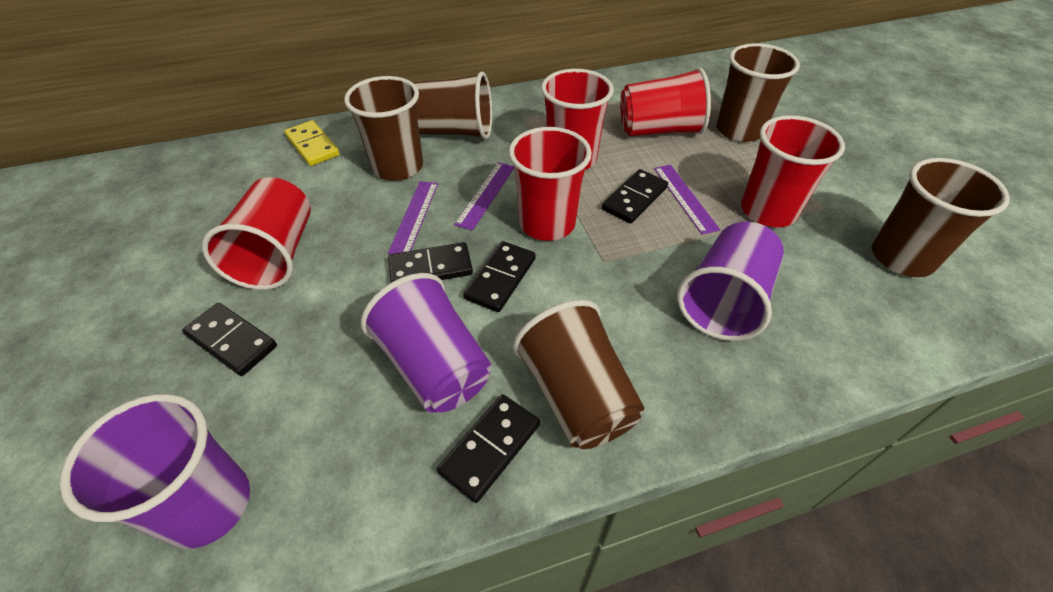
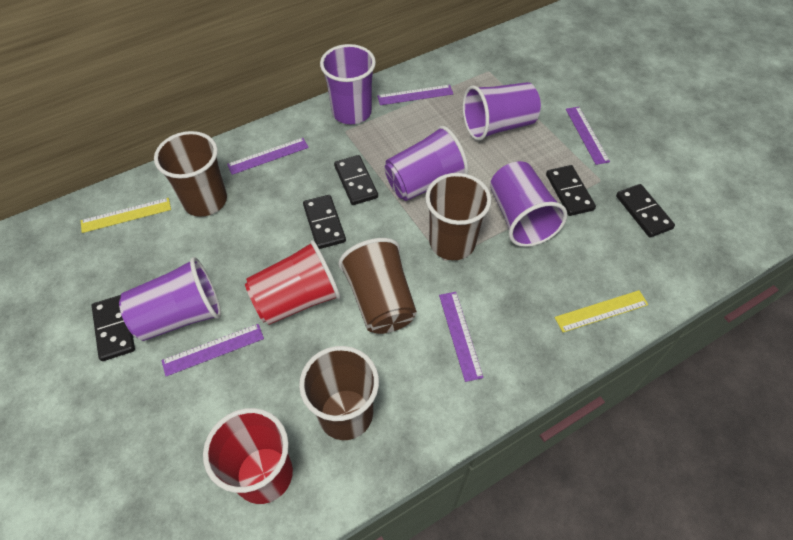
brown cup: 5 -> 4
purple cup: 3 -> 5
purple ruler: 3 -> 5
red cup: 5 -> 2
yellow domino: 1 -> 0
yellow ruler: 0 -> 2

